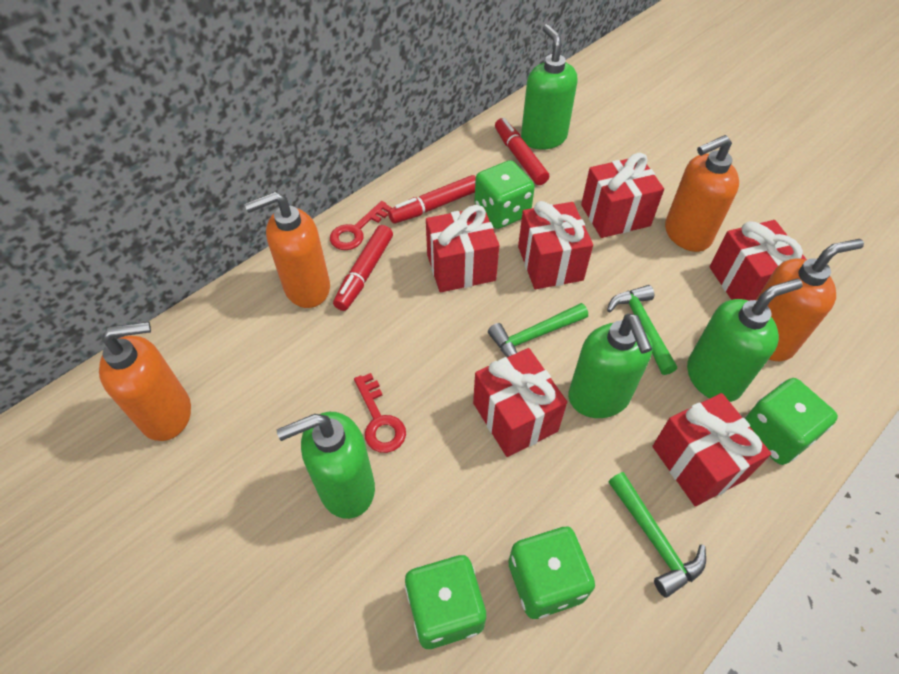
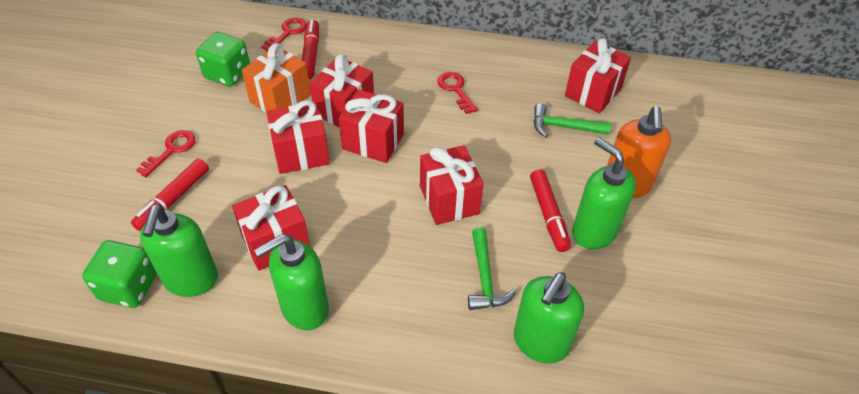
green dice: 4 -> 2
green hammer: 3 -> 2
orange gift: 0 -> 1
orange soap dispenser: 4 -> 1
red key: 2 -> 3

